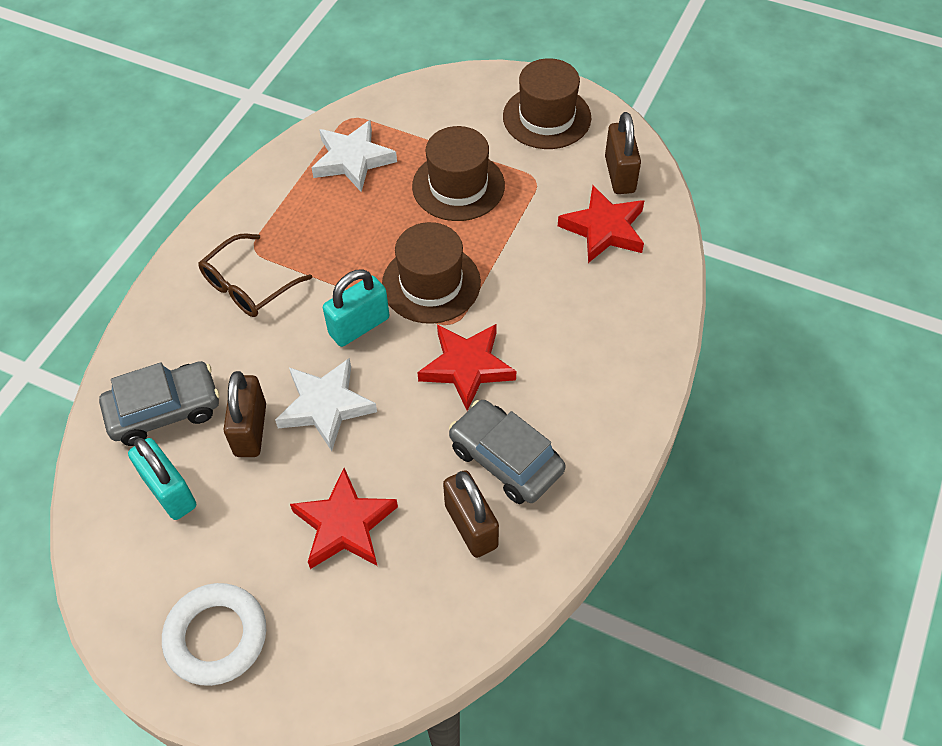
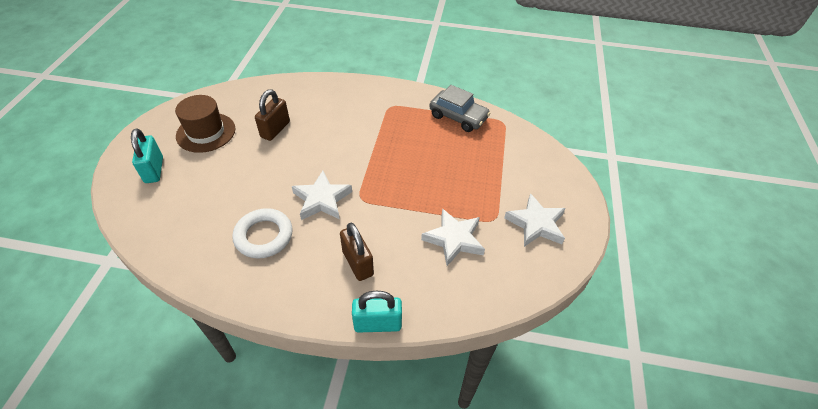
brown glasses: 1 -> 0
brown hat: 3 -> 1
brown padlock: 3 -> 2
grey car: 2 -> 1
red star: 3 -> 0
white star: 2 -> 3

